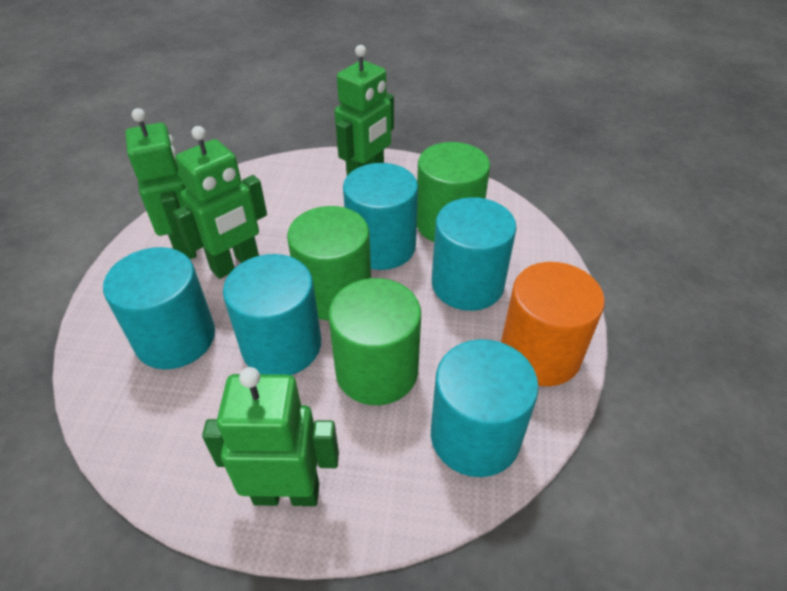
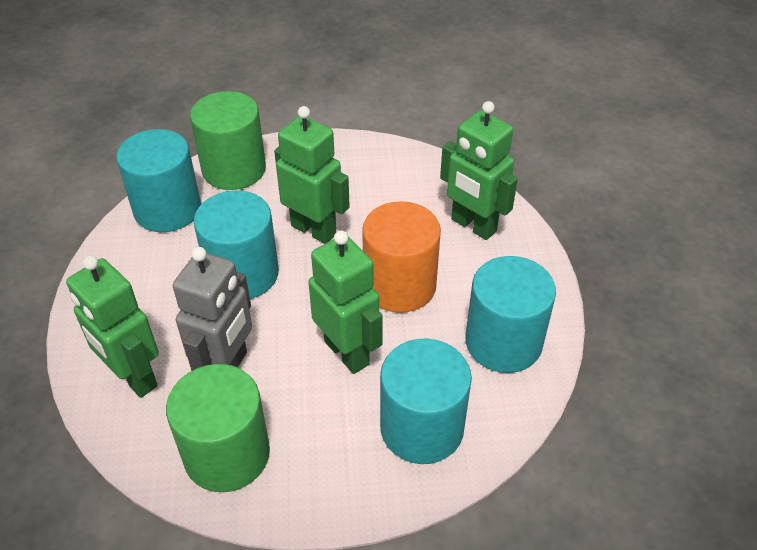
green cylinder: 3 -> 2
grey robot: 0 -> 1
turquoise cylinder: 5 -> 4

